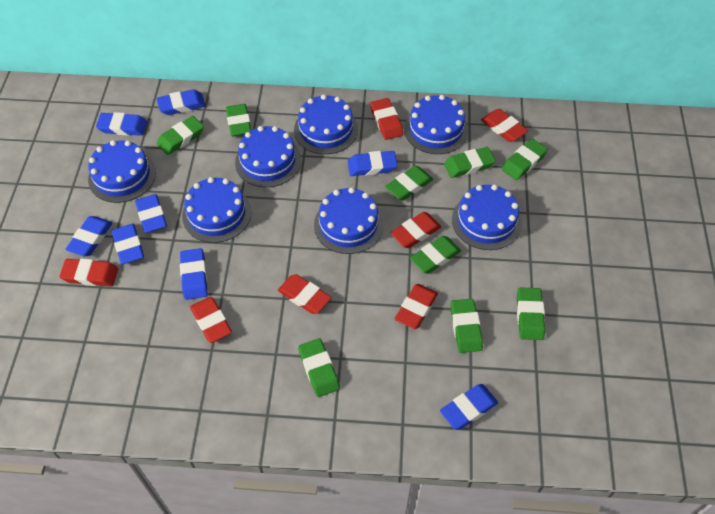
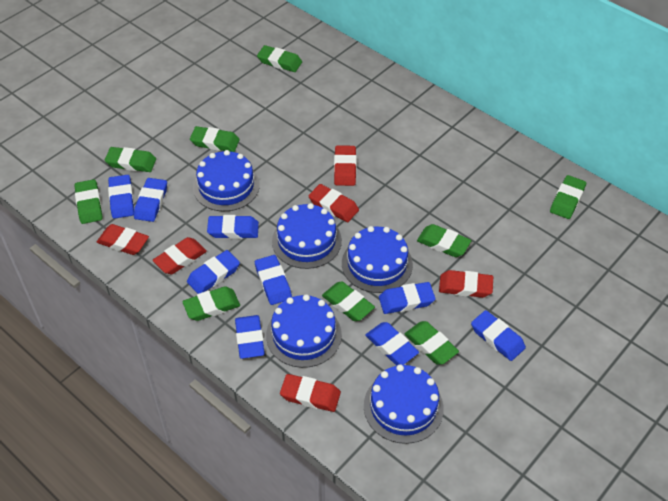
blue cake: 7 -> 5
blue eraser: 8 -> 9
red eraser: 7 -> 6

